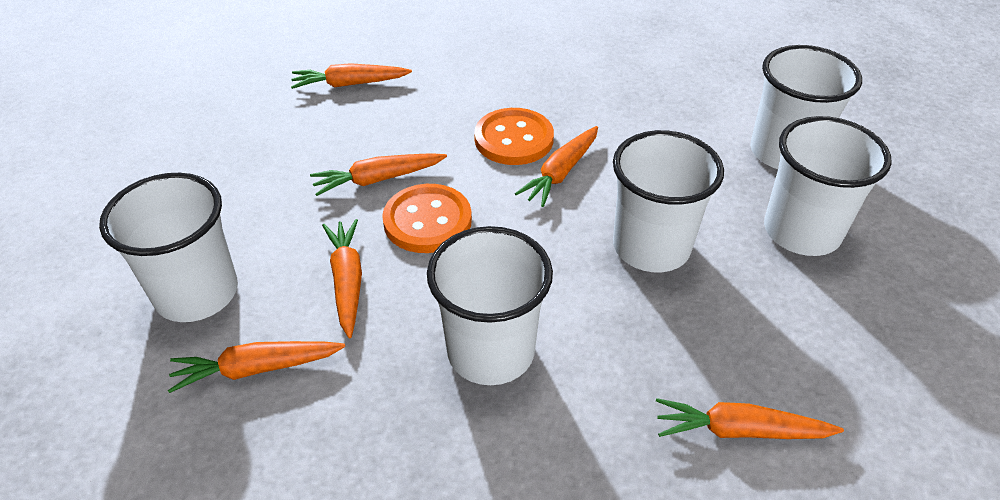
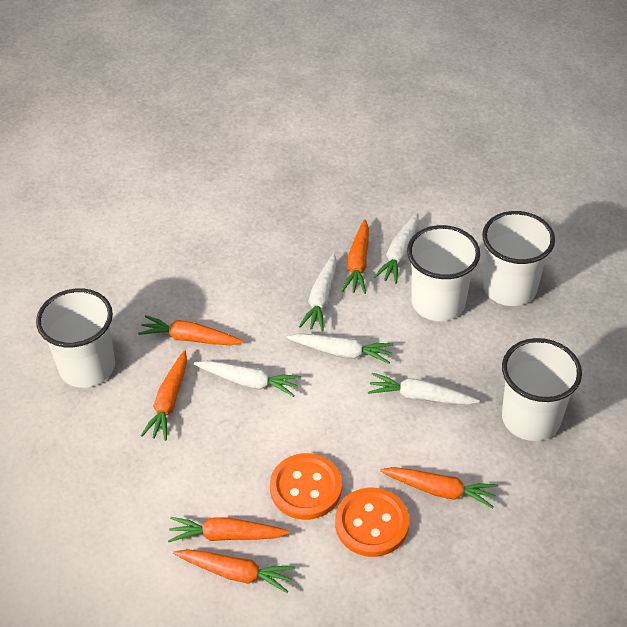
white carrot: 0 -> 5
white cup: 5 -> 4

